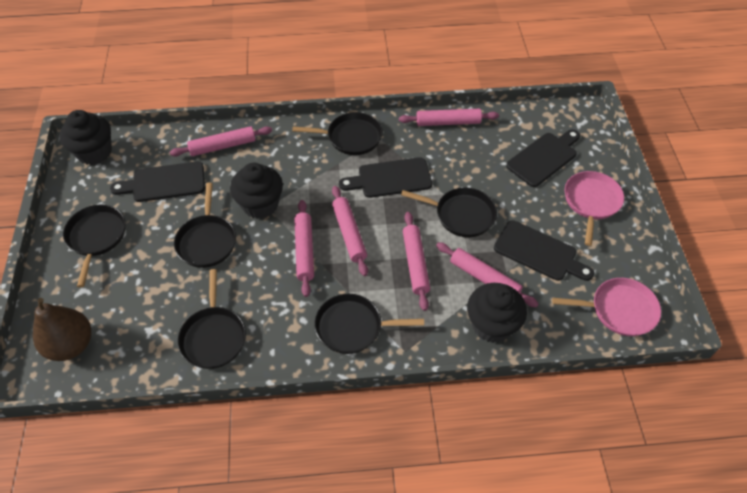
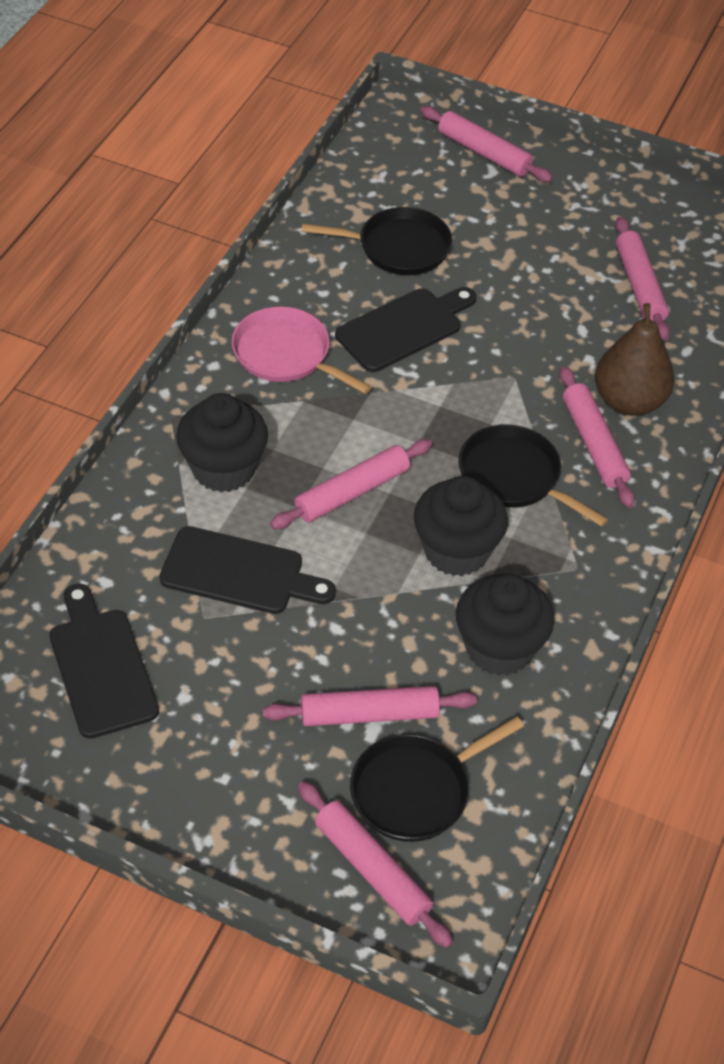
black cutting board: 4 -> 3
black pan: 6 -> 3
pink pan: 2 -> 1

